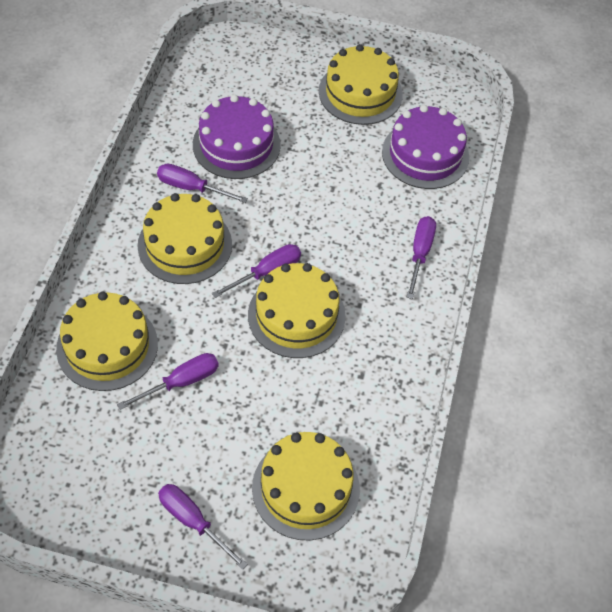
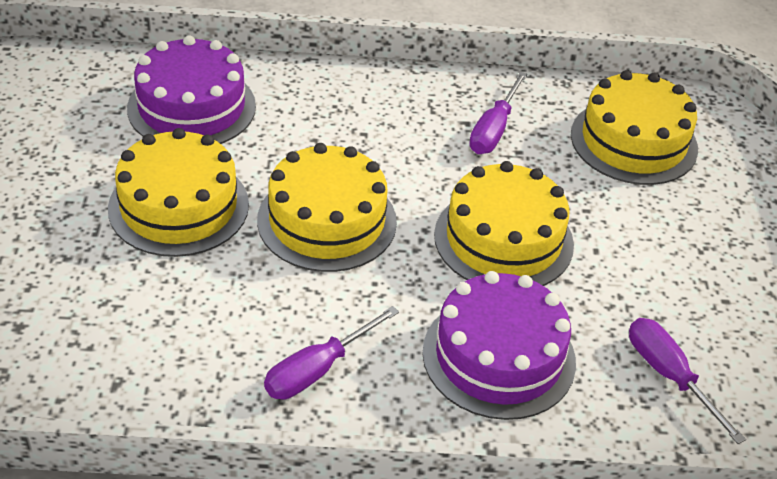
purple screwdriver: 5 -> 3
yellow cake: 5 -> 4

